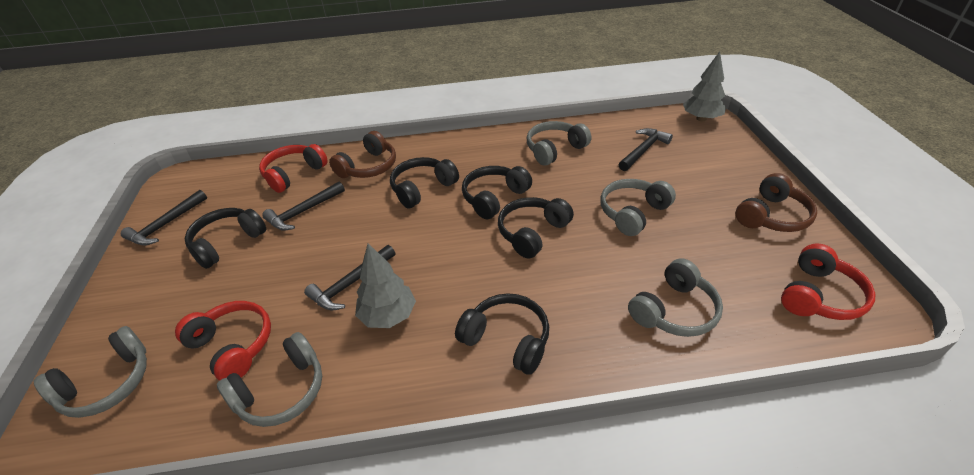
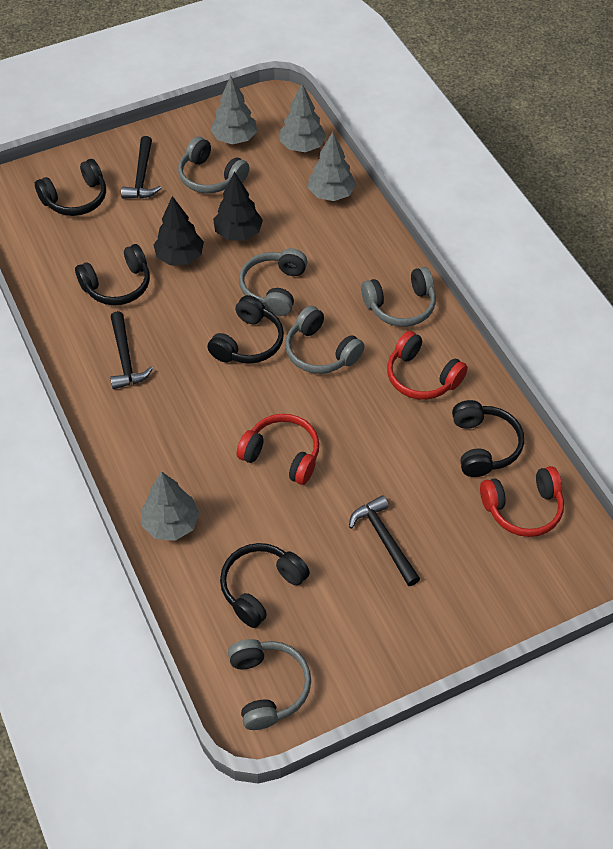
black hammer: 4 -> 3
black tree: 0 -> 2
brown headphones: 2 -> 0
grey tree: 2 -> 4

